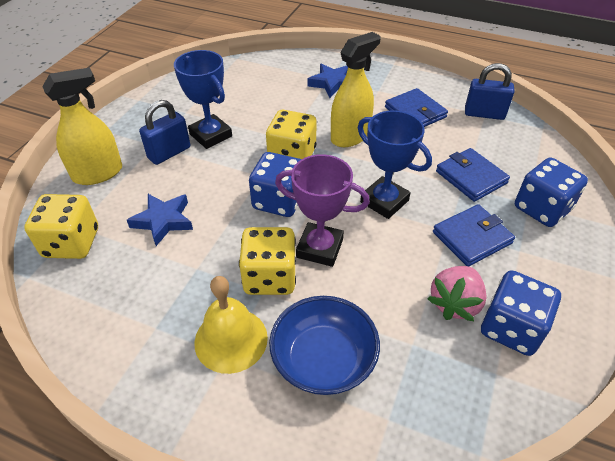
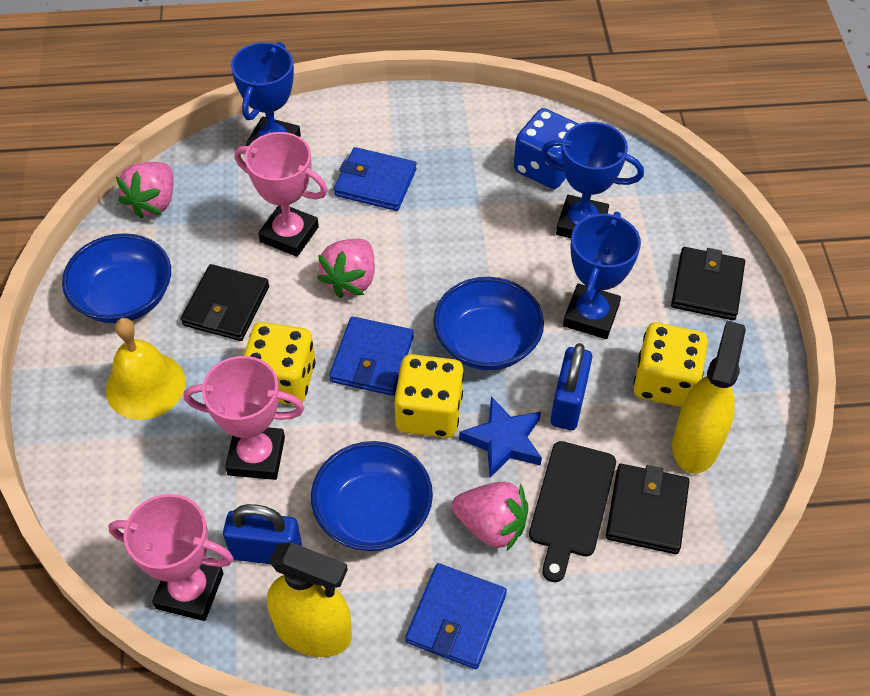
black cutting board: 0 -> 1
black wallet: 0 -> 3
blue bowl: 1 -> 3
blue dice: 3 -> 1
blue star: 2 -> 1
blue trophy: 2 -> 3
pink strawberry: 1 -> 3
pink trophy: 0 -> 3
purple trophy: 1 -> 0

